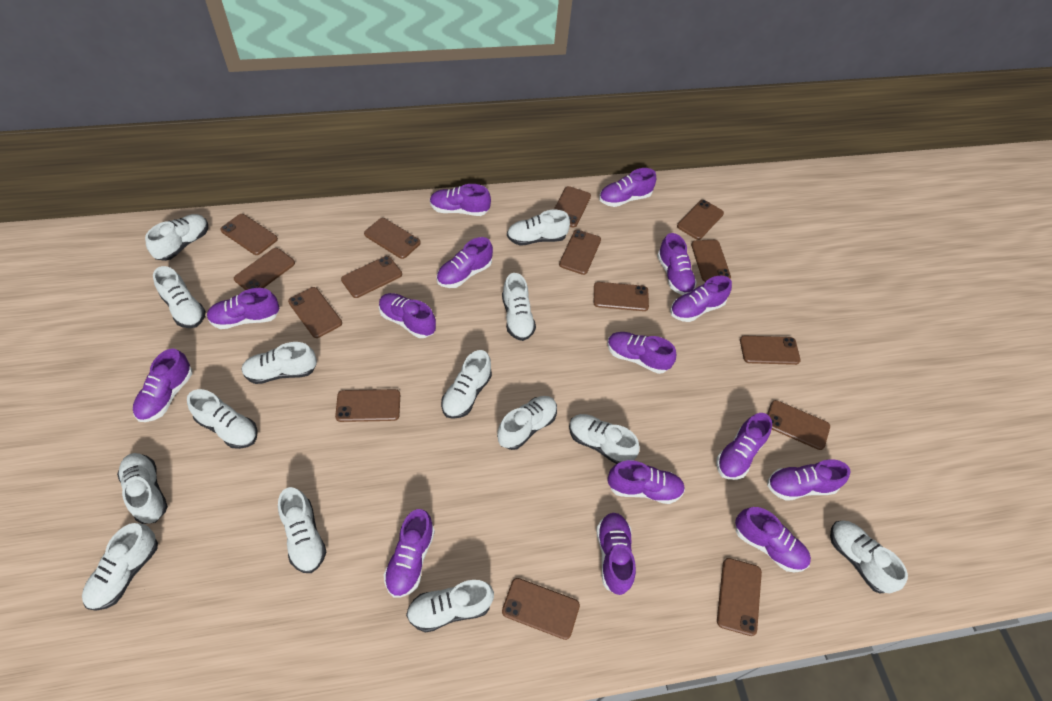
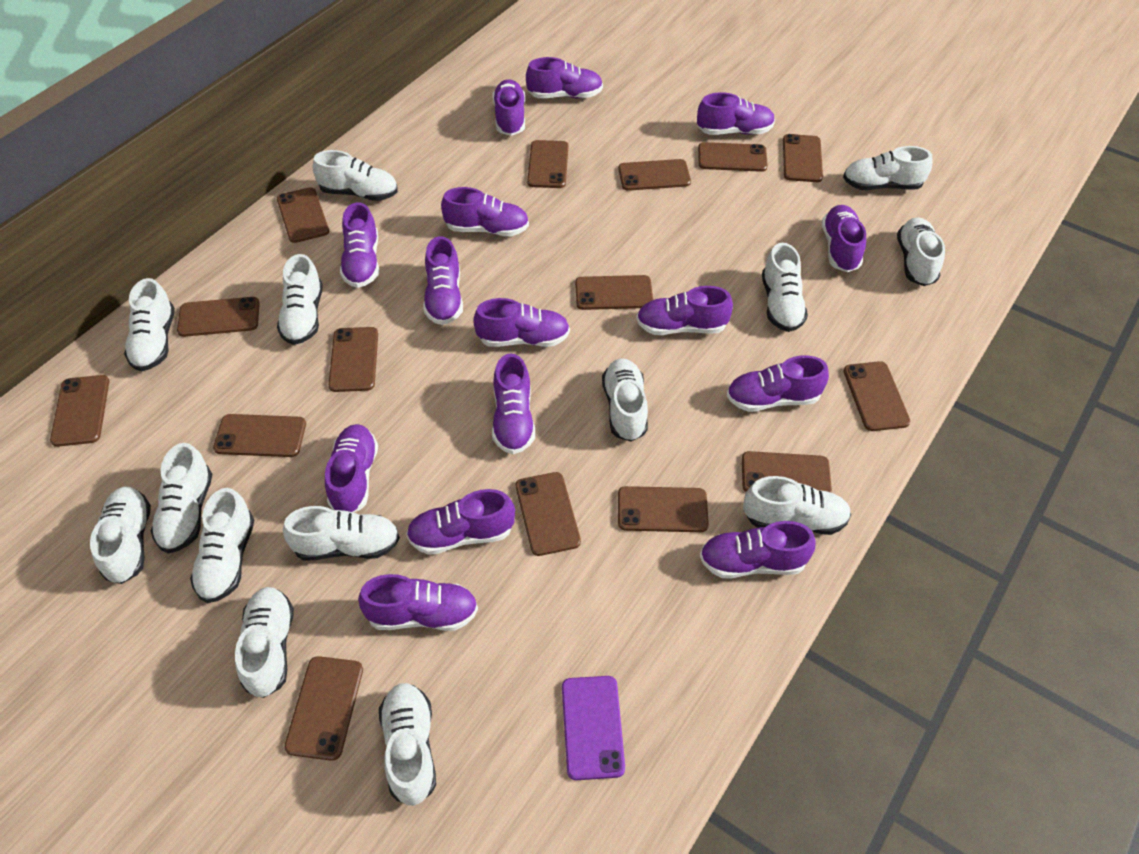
purple phone: 0 -> 1

